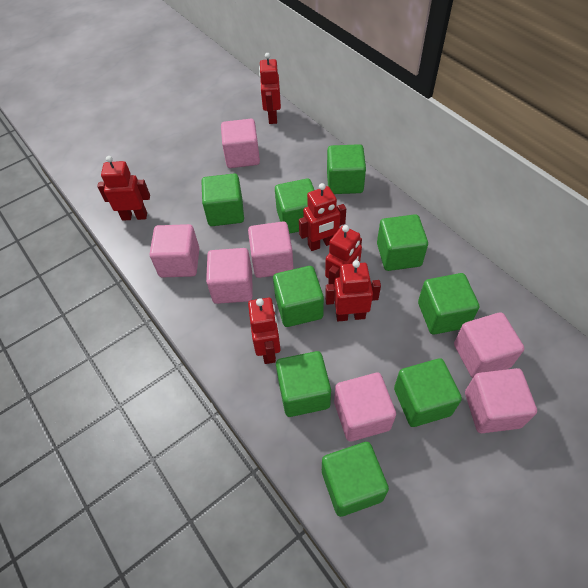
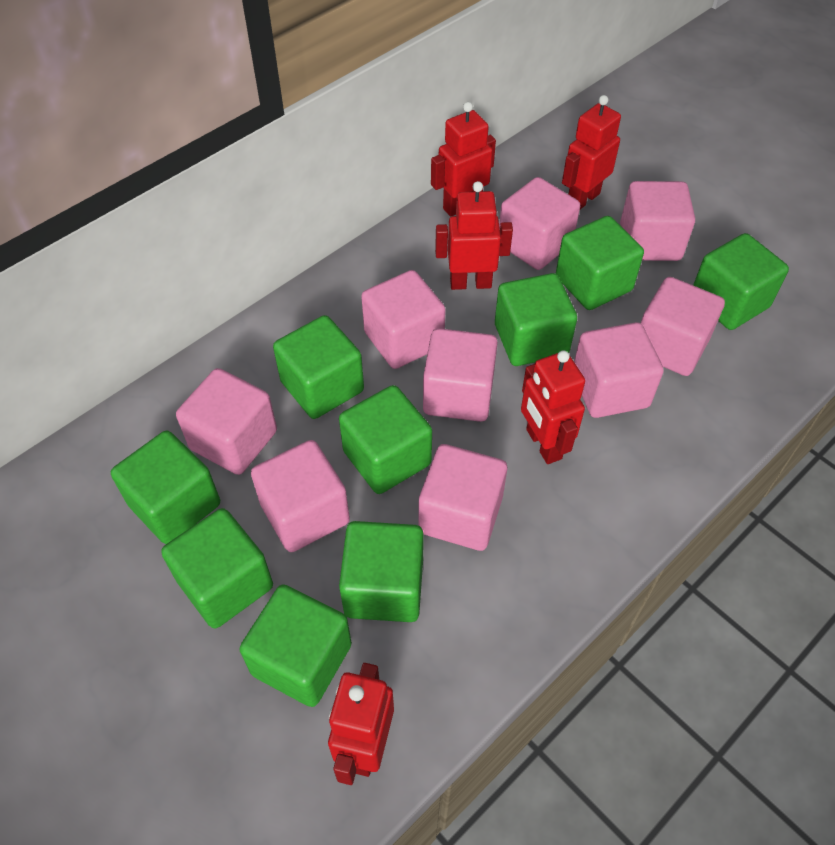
pink cube: 7 -> 9
red robot: 6 -> 5

